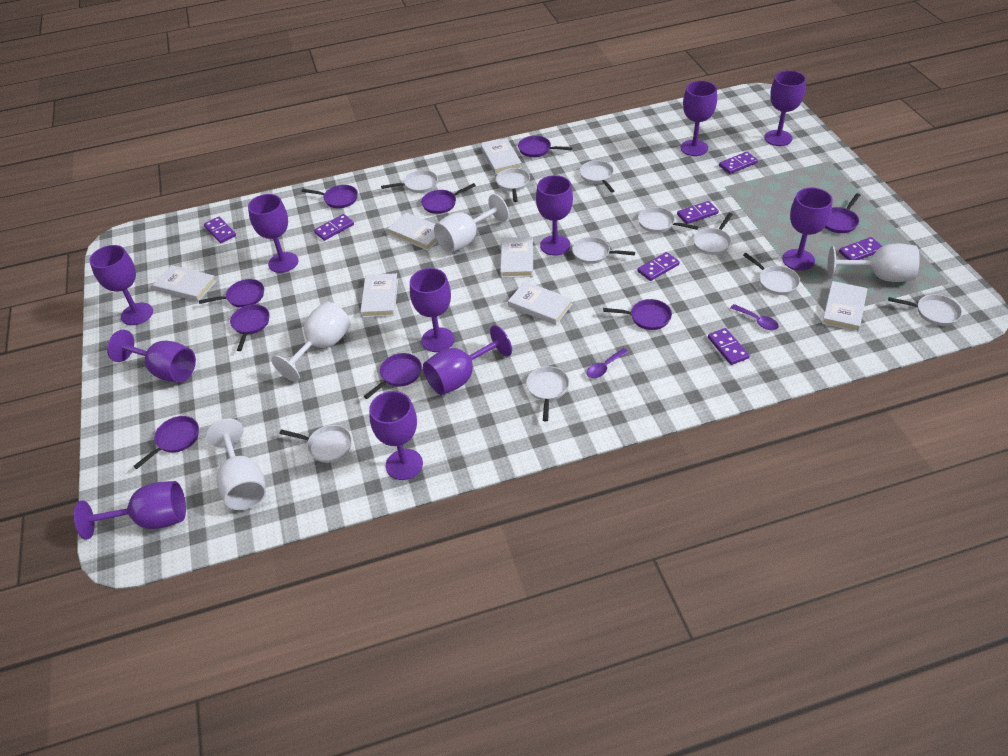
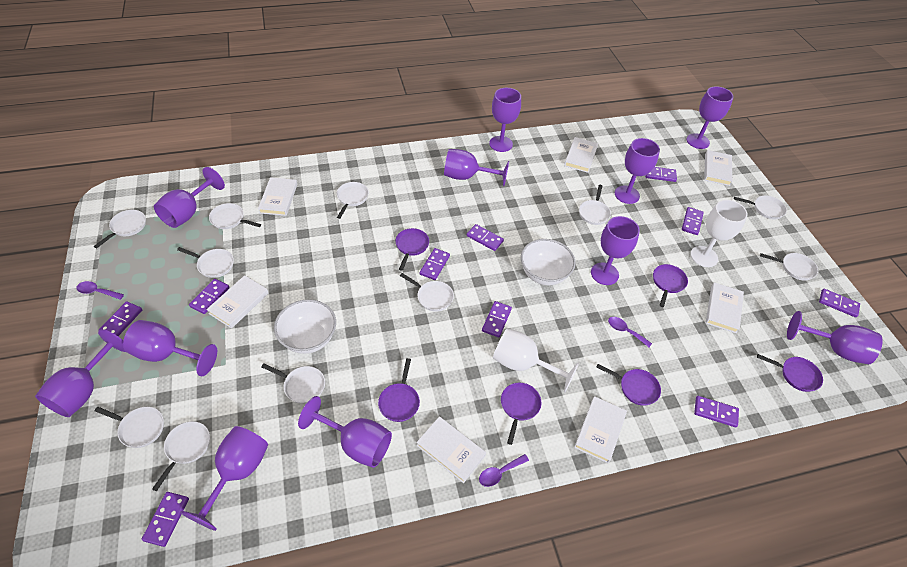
purple domino: 7 -> 10
purple pan: 9 -> 6
purple spoon: 2 -> 3
white bowl: 0 -> 2
white goblet: 4 -> 2
white pan: 10 -> 11

